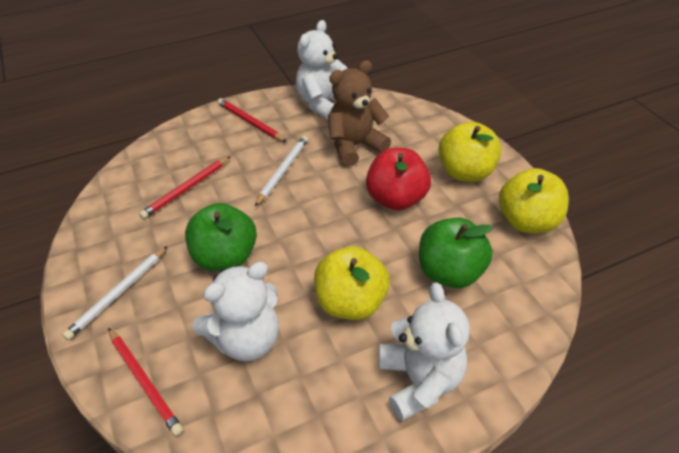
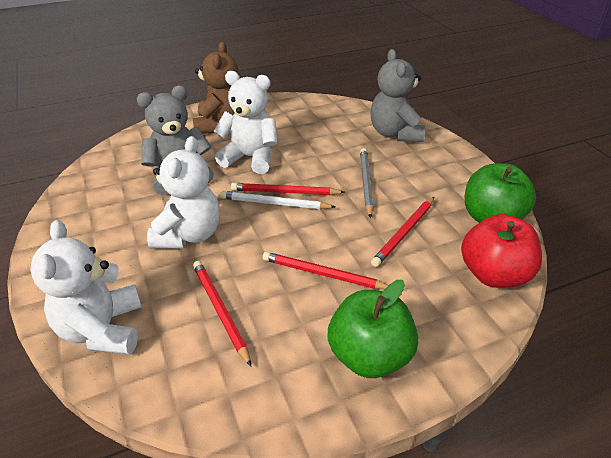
grey pencil: 0 -> 1
grey teddy bear: 0 -> 2
red pencil: 3 -> 4
white pencil: 2 -> 1
yellow apple: 3 -> 0

